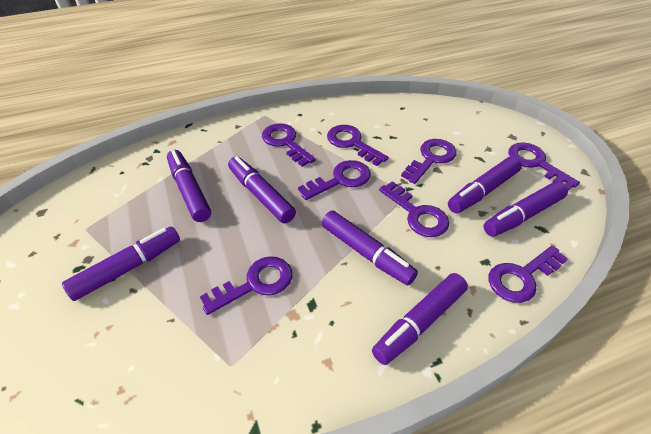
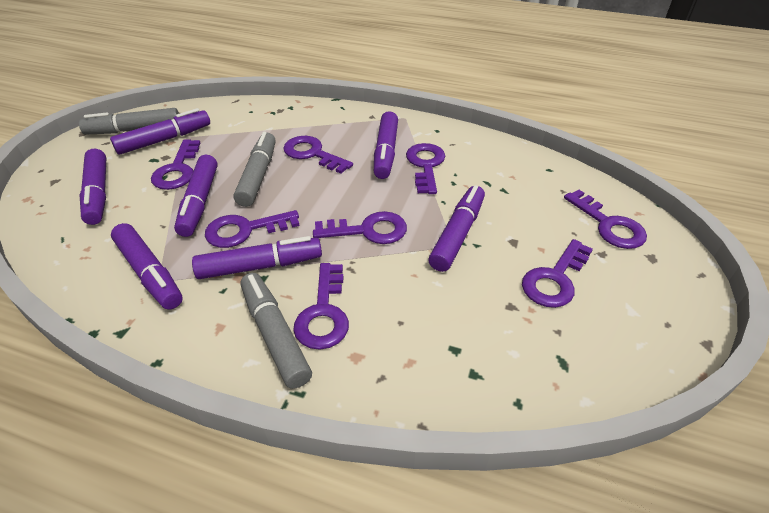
grey marker: 0 -> 3

